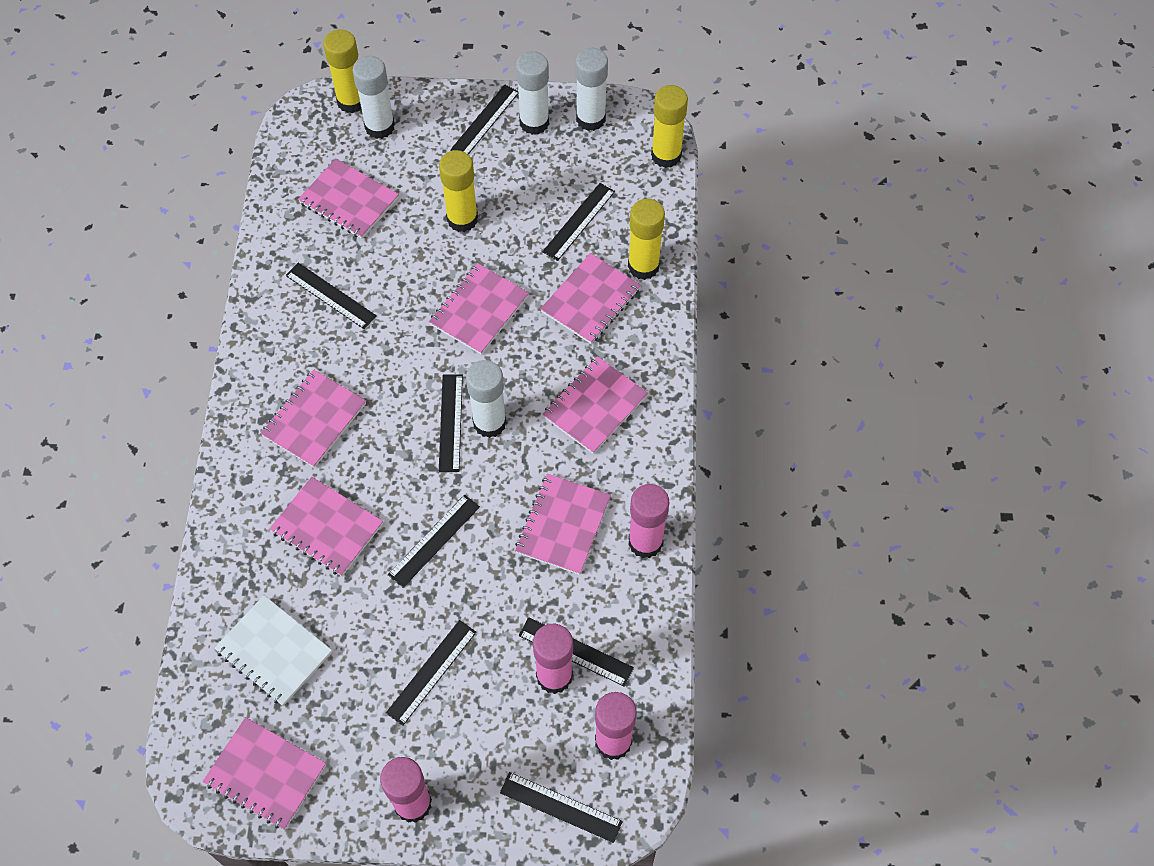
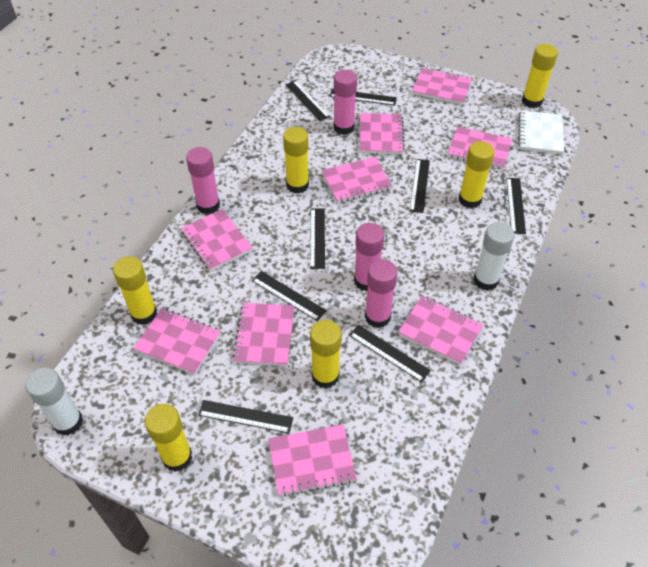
pink notebook: 8 -> 9
white glue stick: 4 -> 2
yellow glue stick: 4 -> 6

